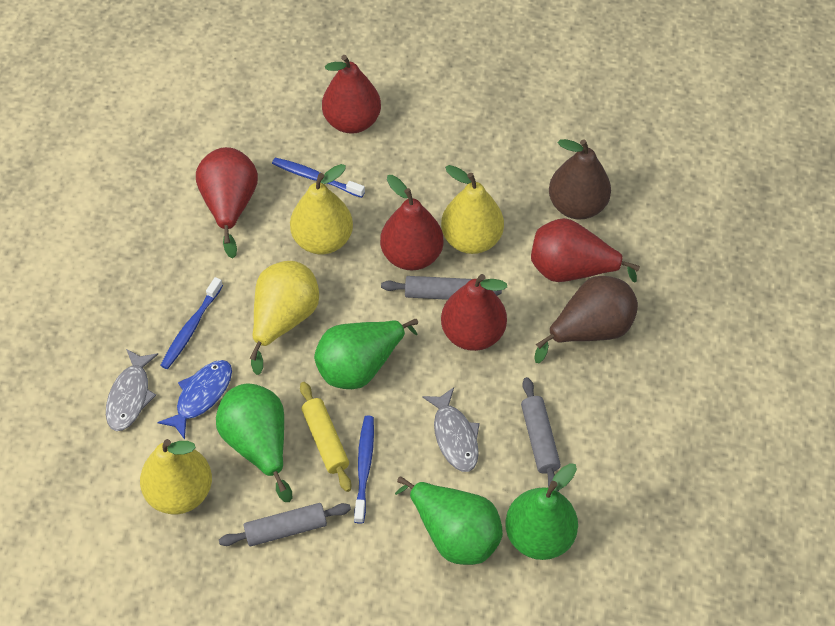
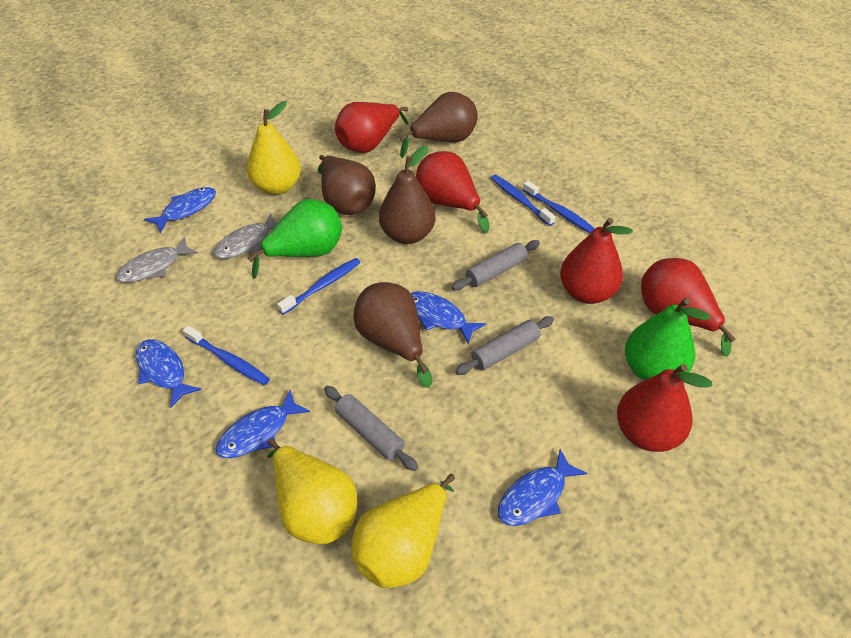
blue fish: 1 -> 5
blue toothbrush: 3 -> 4
brown pear: 2 -> 4
green pear: 4 -> 2
yellow pear: 4 -> 3
yellow rolling pin: 1 -> 0

